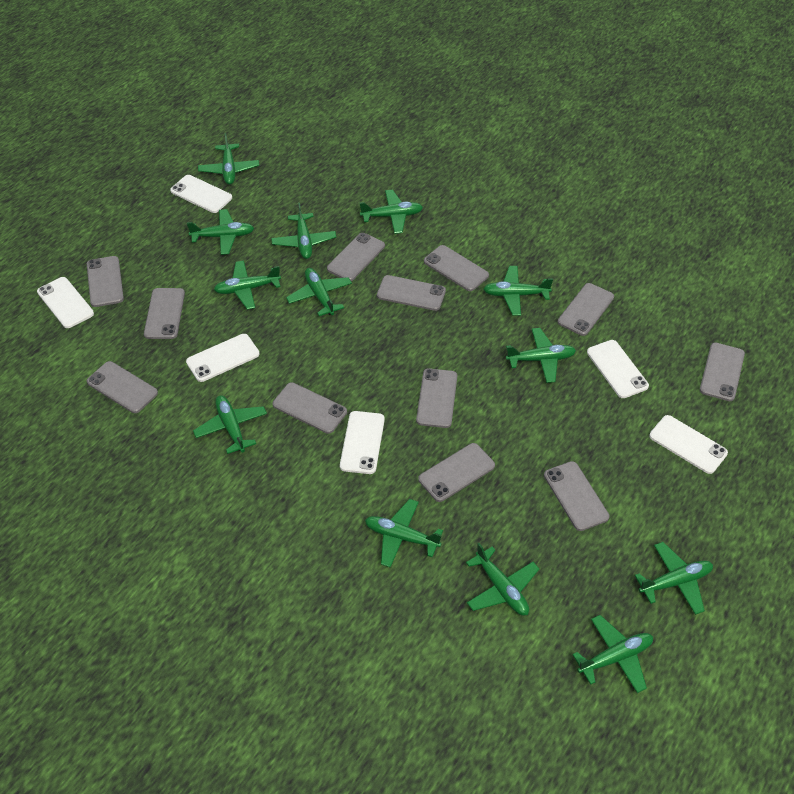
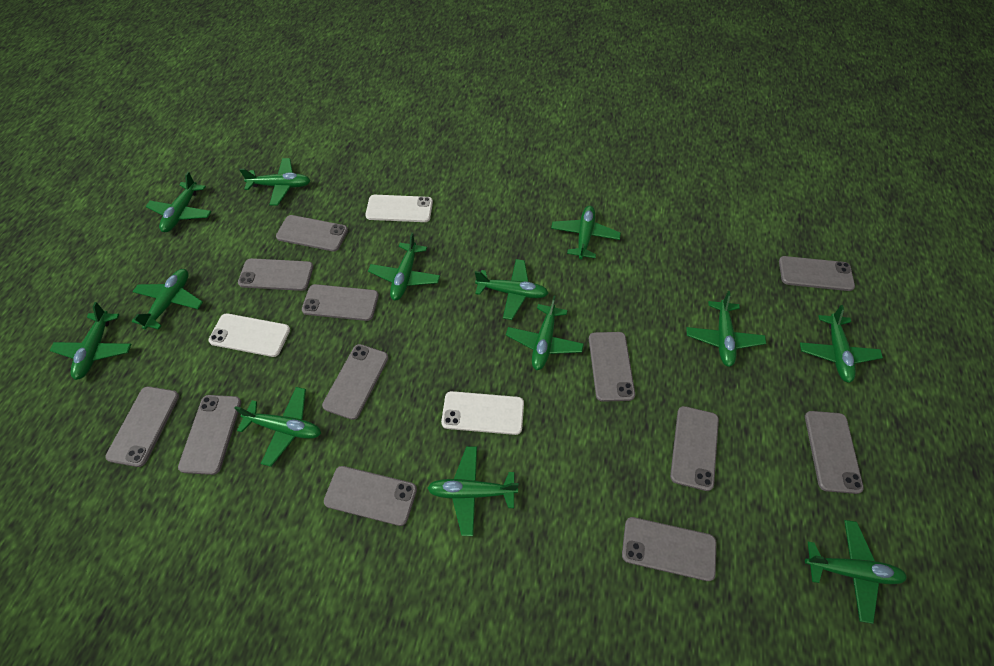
white phone: 6 -> 3

